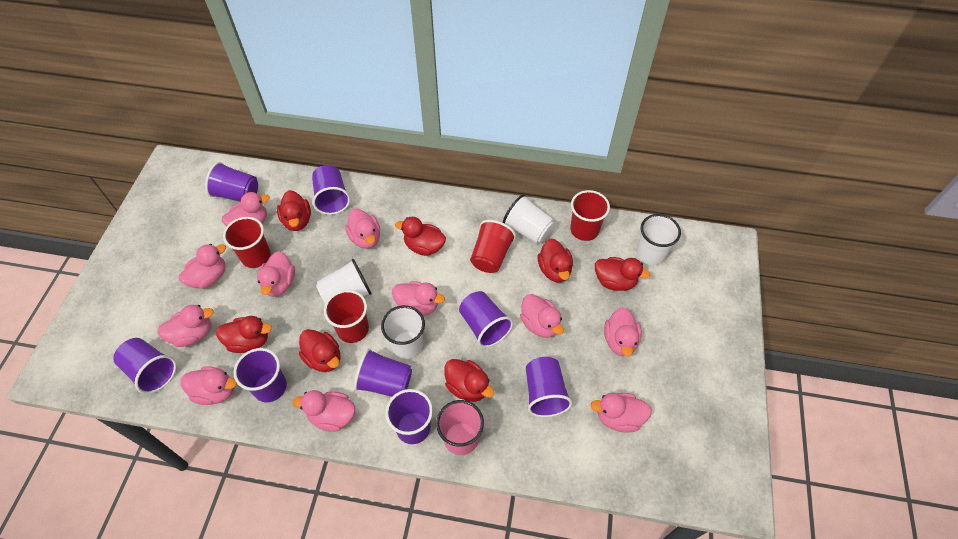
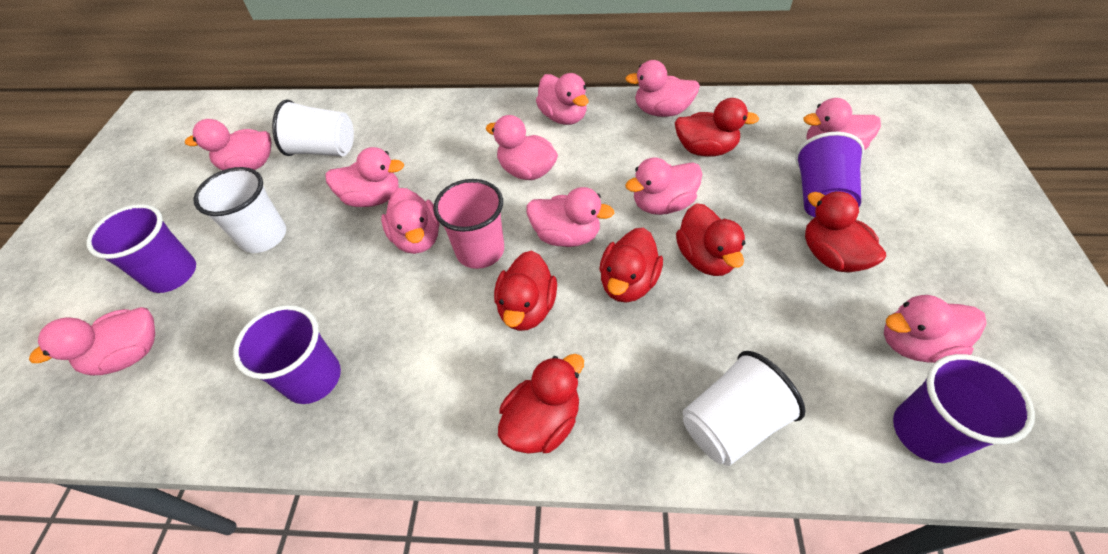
purple cup: 8 -> 4
red cup: 4 -> 0
red duck: 7 -> 6
white cup: 4 -> 3

